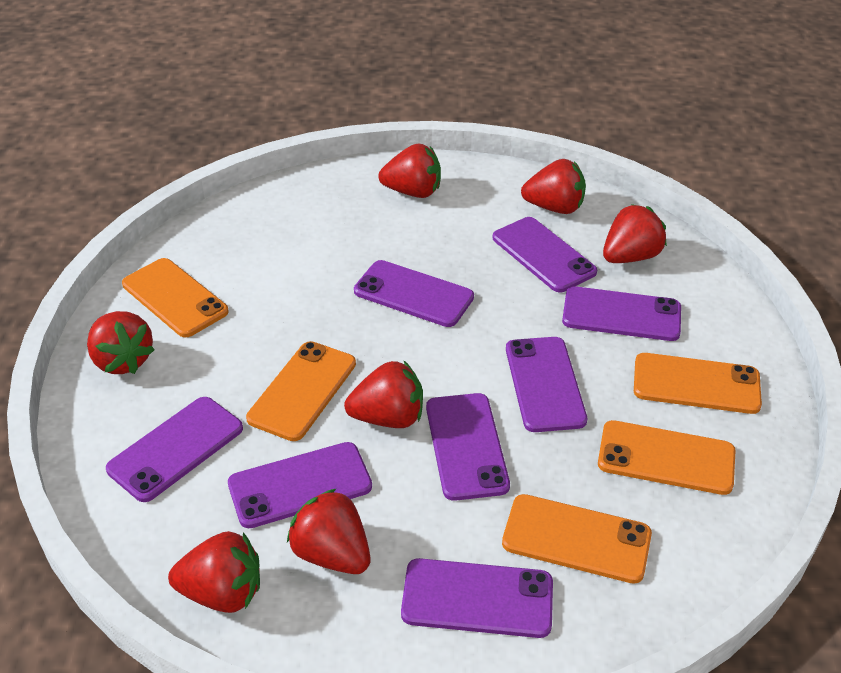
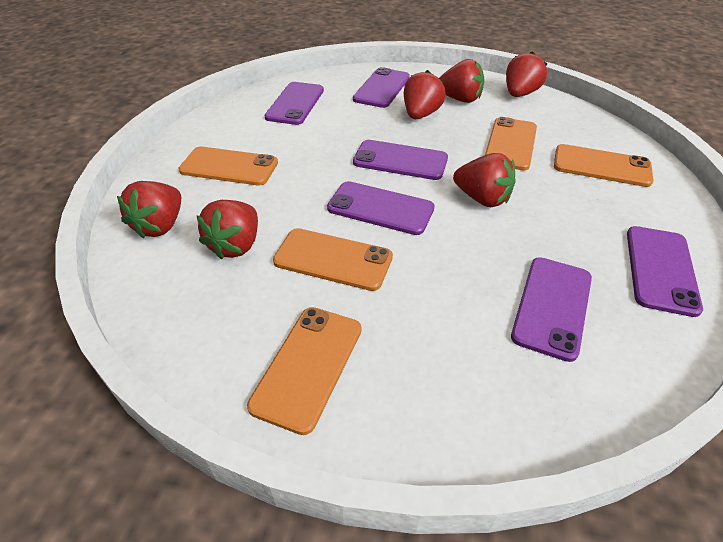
purple phone: 8 -> 6
red strawberry: 7 -> 6

